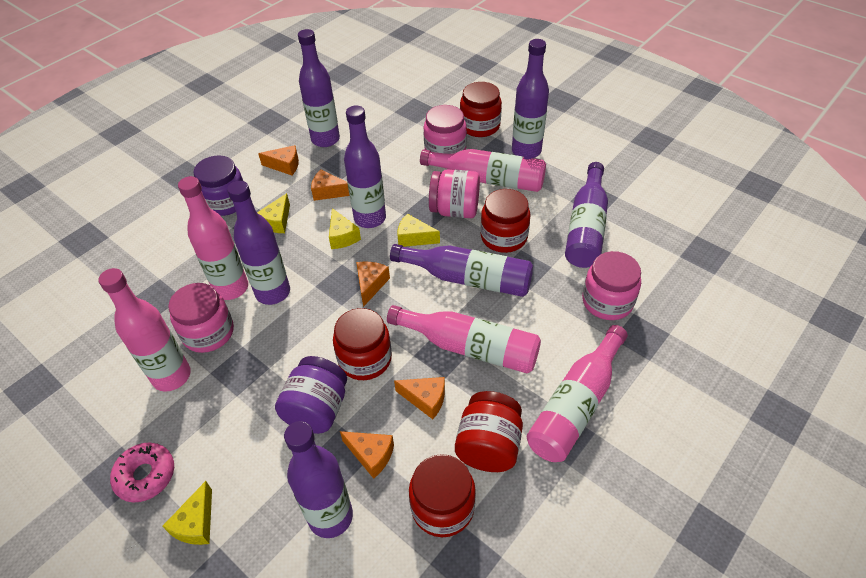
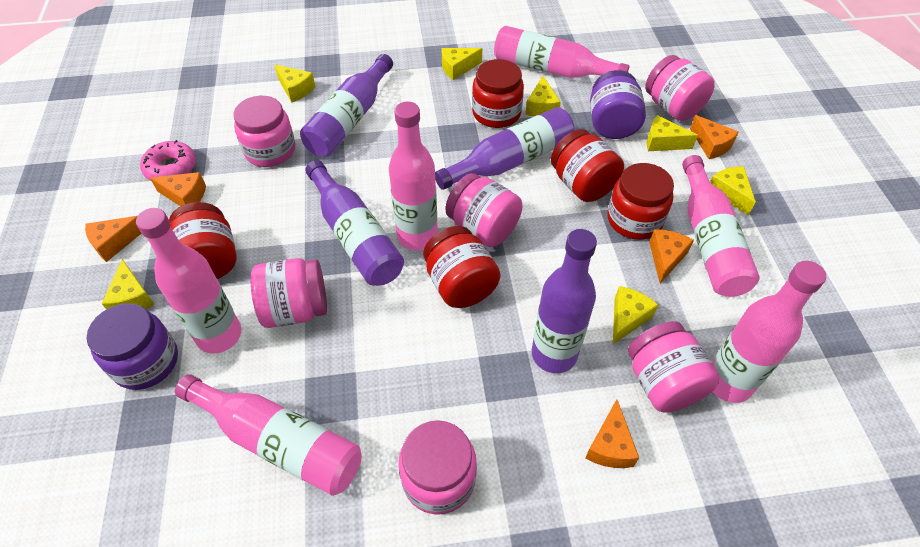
pink bottle: 5 -> 6
pink jar: 4 -> 6
purple bottle: 7 -> 4
yellow cheese: 4 -> 7

